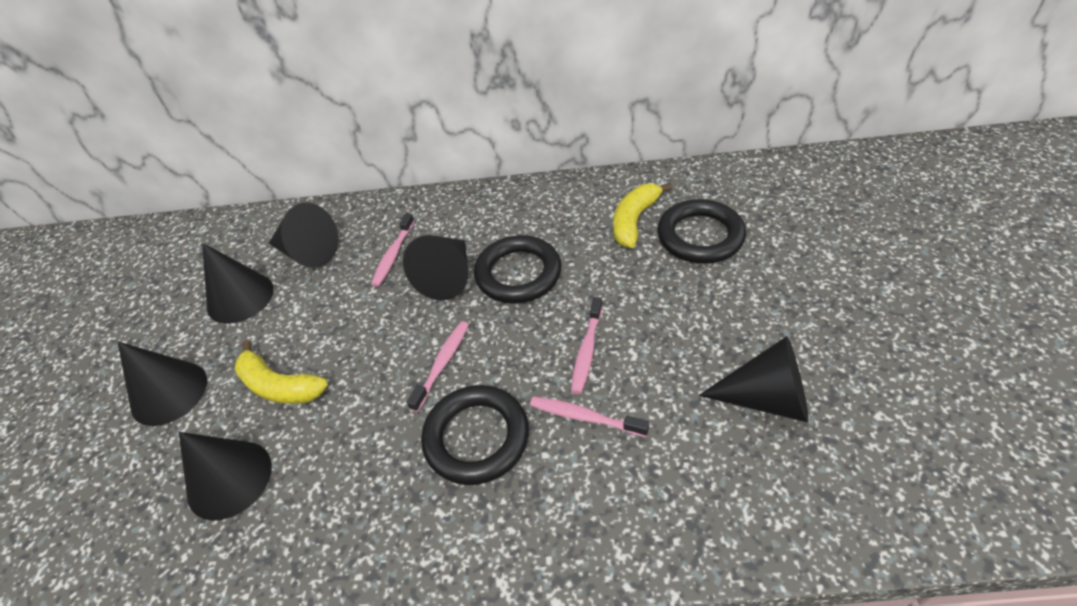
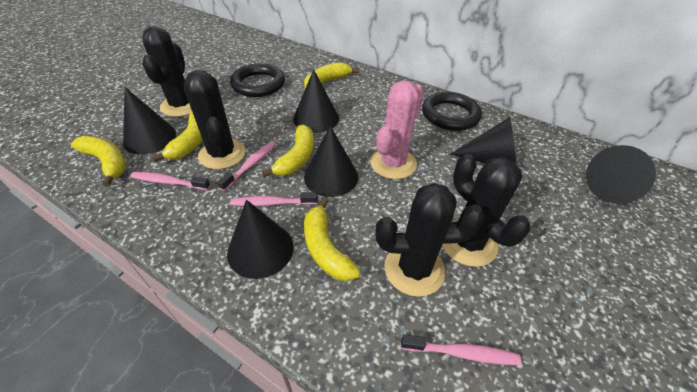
black cactus: 0 -> 4
black ring: 3 -> 2
pink cactus: 0 -> 1
yellow banana: 2 -> 5

